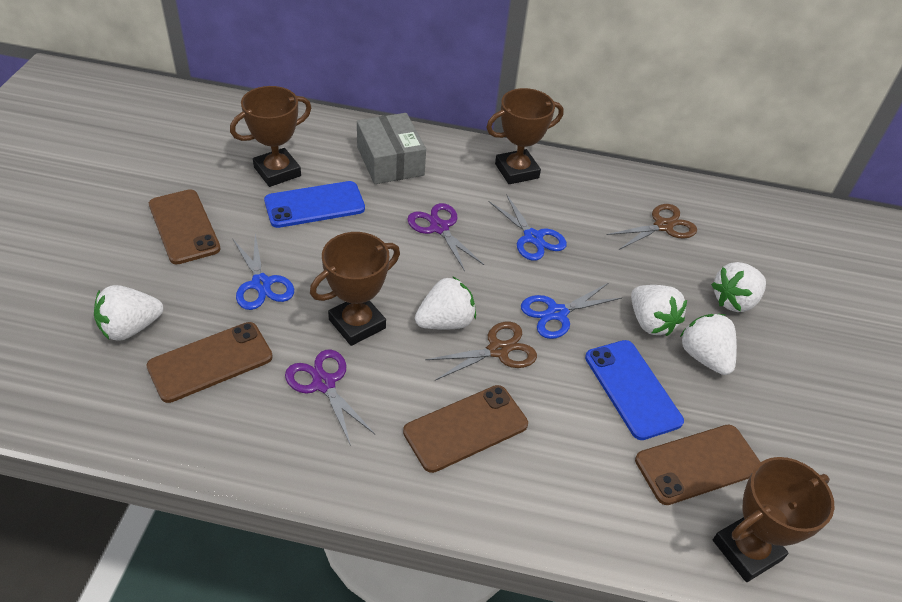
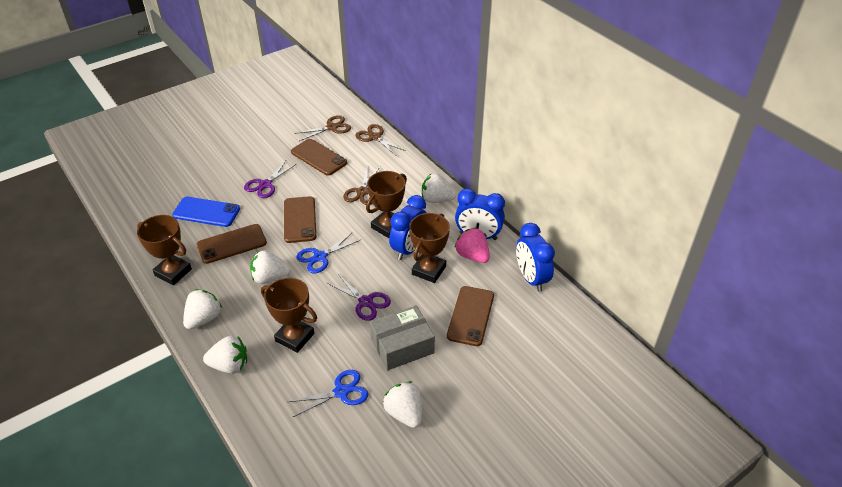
blue clock: 0 -> 3
blue phone: 2 -> 1
blue scissors: 3 -> 2
brown scissors: 2 -> 3
pink strawberry: 0 -> 1

